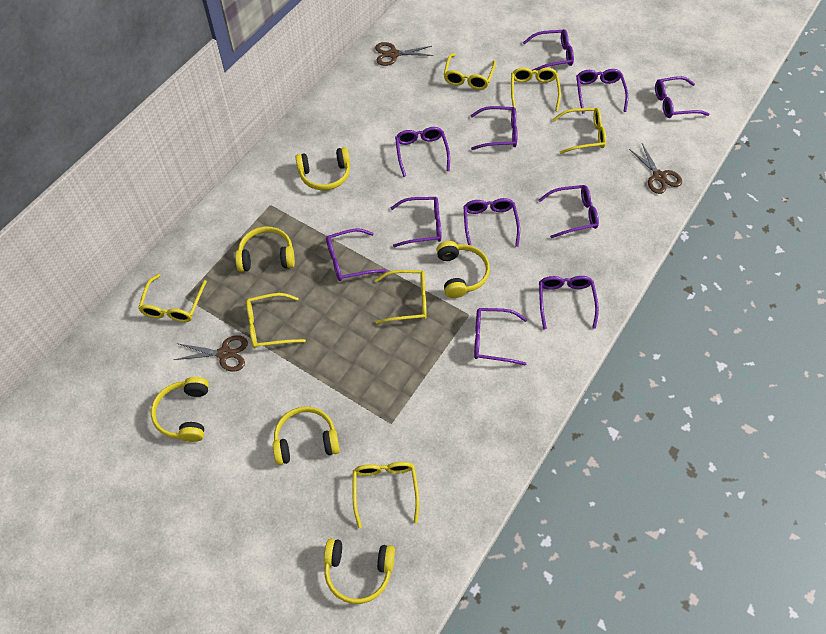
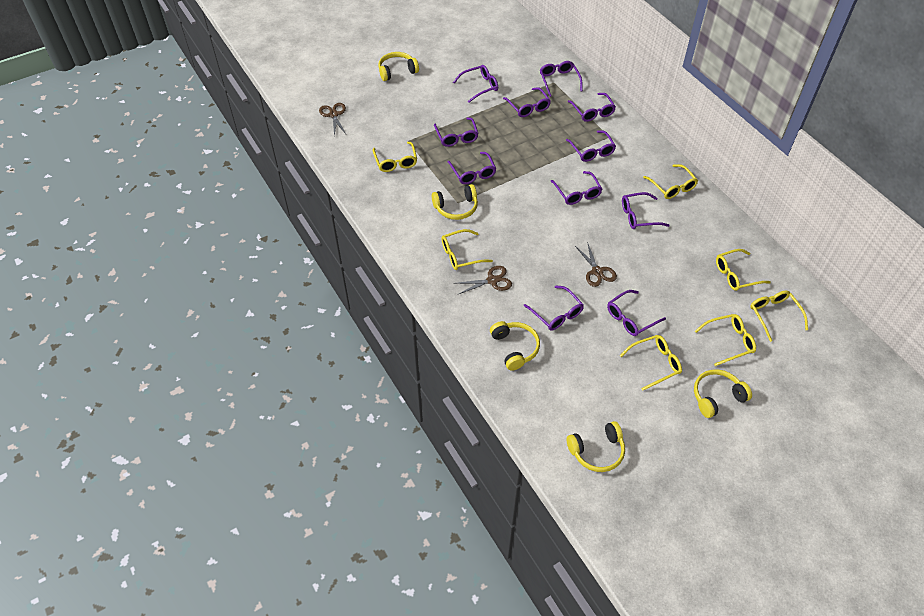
yellow headphones: 6 -> 5

